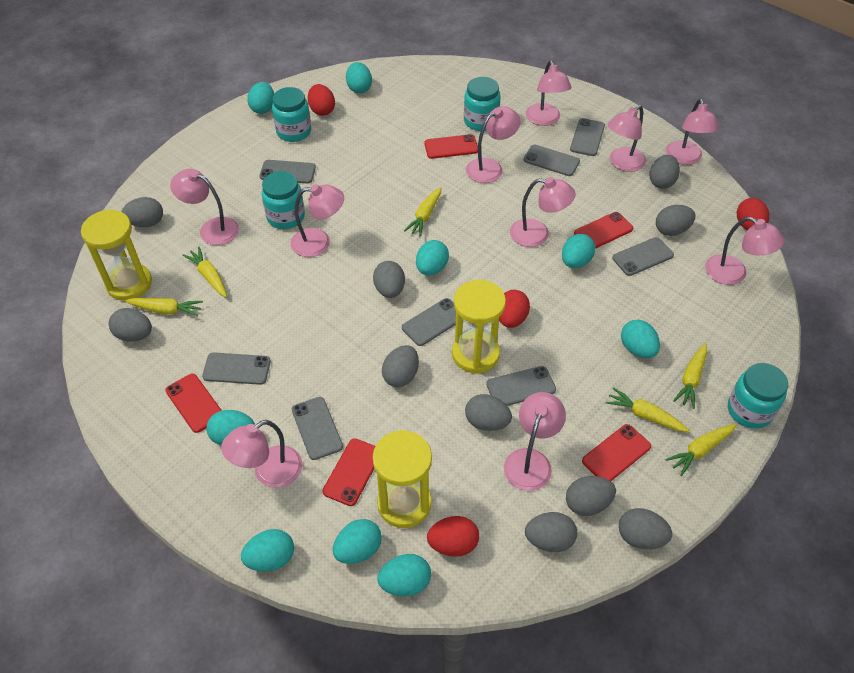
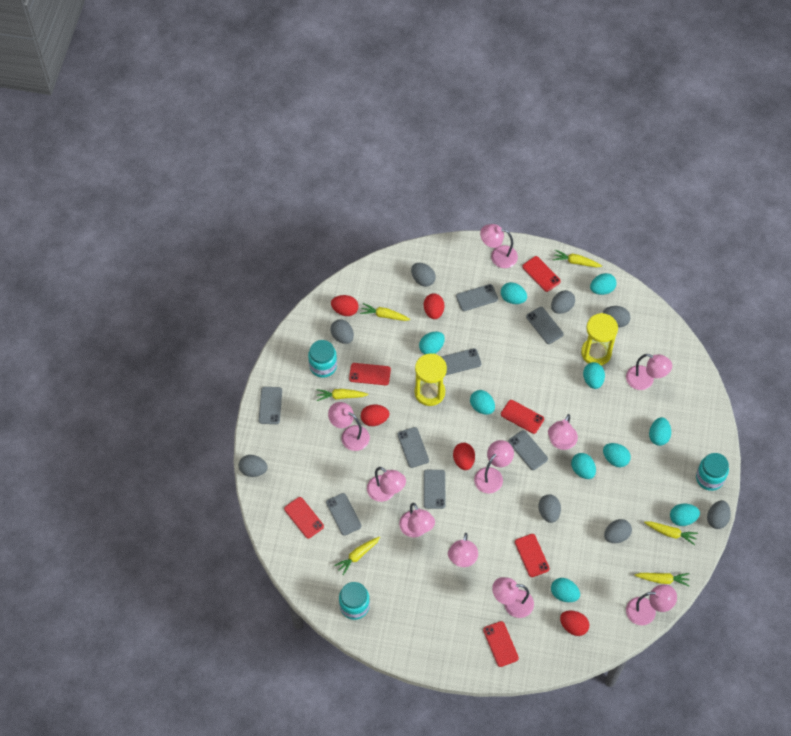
grey egg: 10 -> 8
red egg: 4 -> 5
red phone: 5 -> 6
turquoise egg: 9 -> 10
turquoise jar: 4 -> 3
yellow hourglass: 3 -> 2

